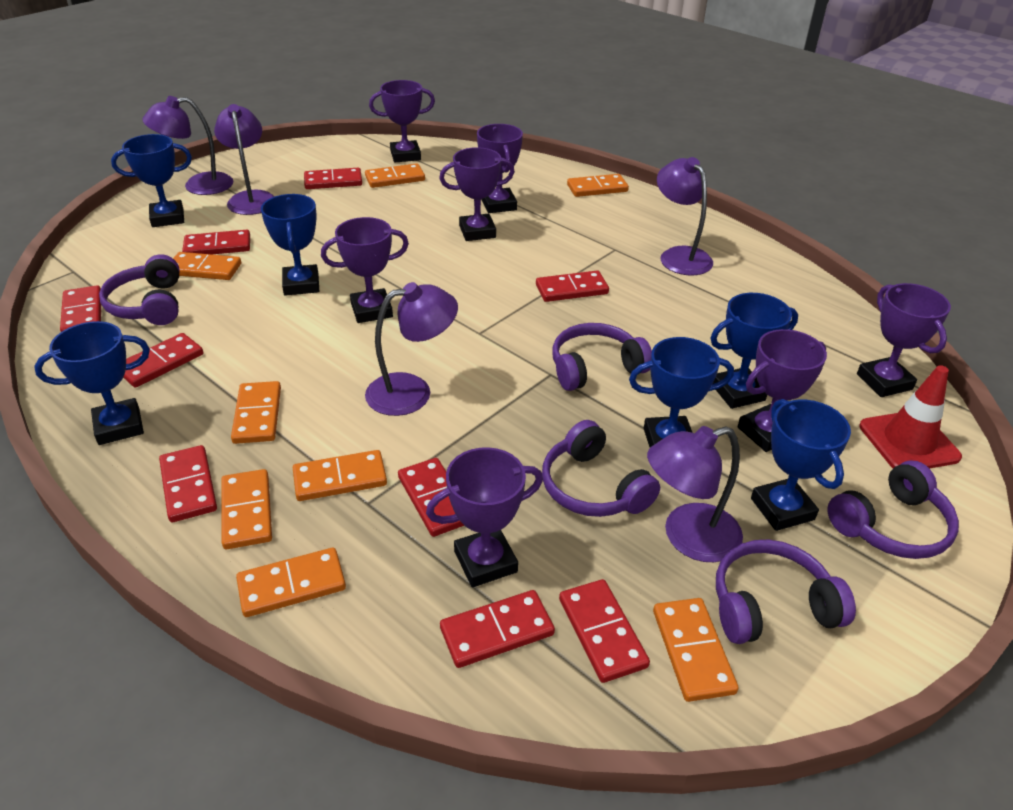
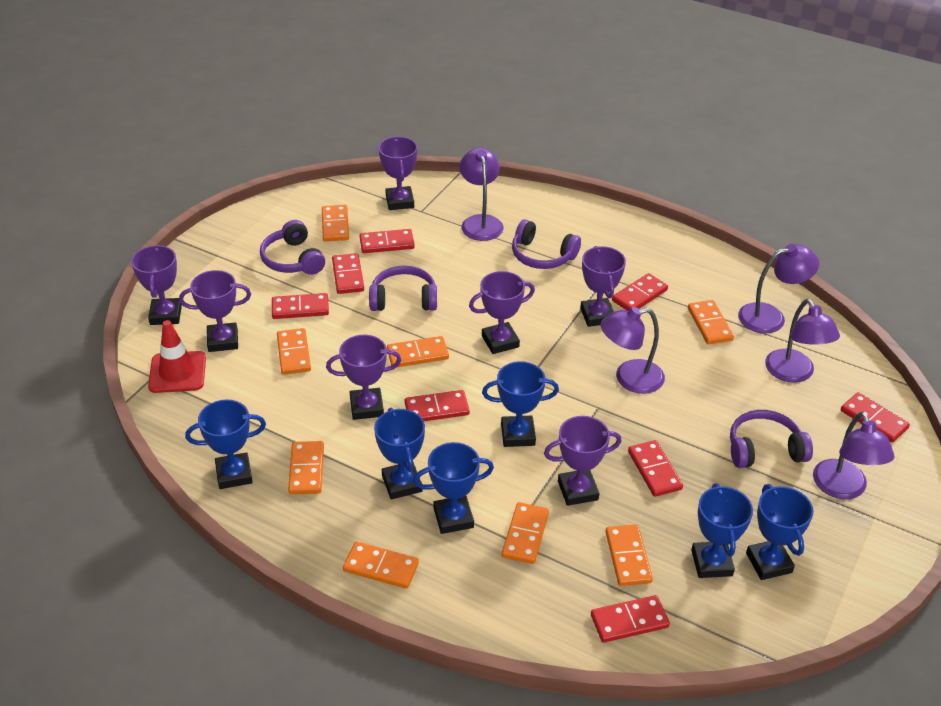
purple headphones: 5 -> 4
red domino: 9 -> 8

